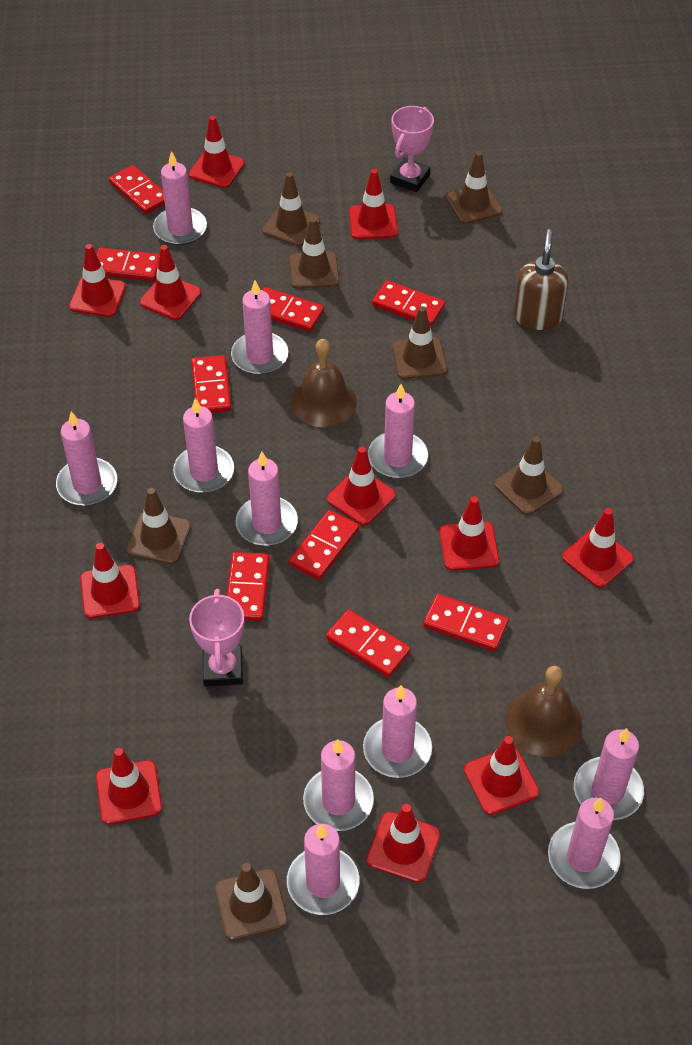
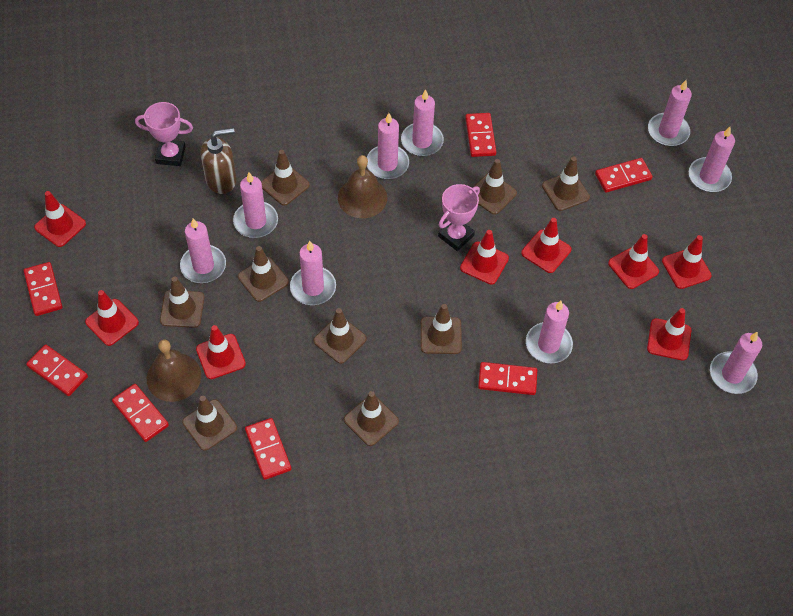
brown traffic cone: 7 -> 9
pink candle: 11 -> 9
red domino: 9 -> 7
red traffic cone: 11 -> 8

